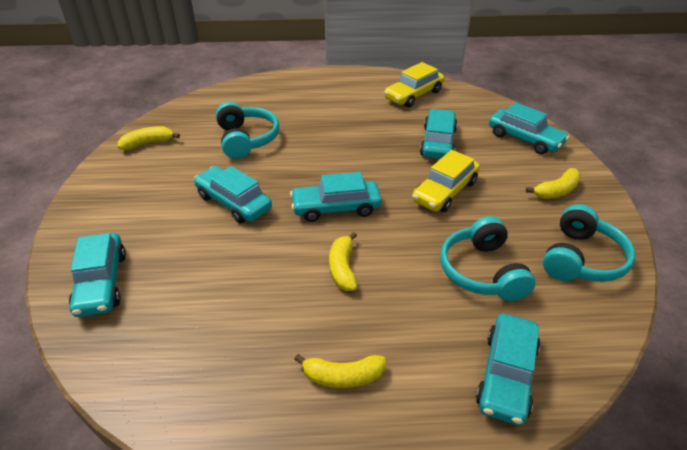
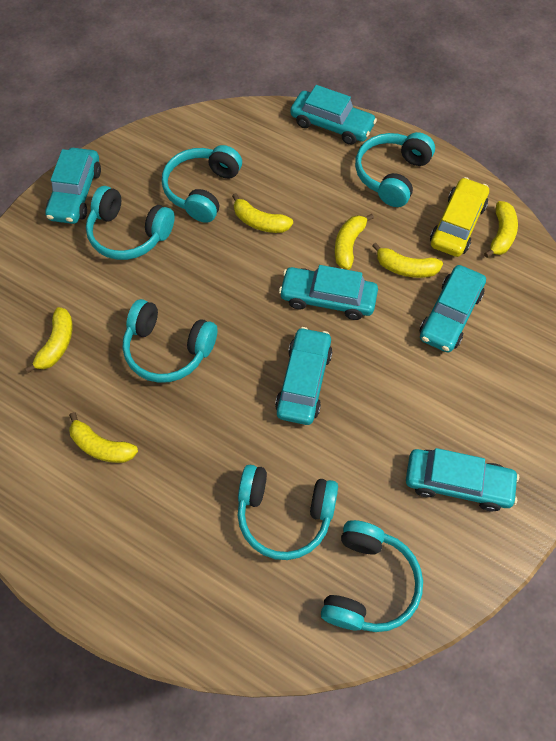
turquoise headphones: 3 -> 6
yellow banana: 4 -> 6
yellow car: 2 -> 1

